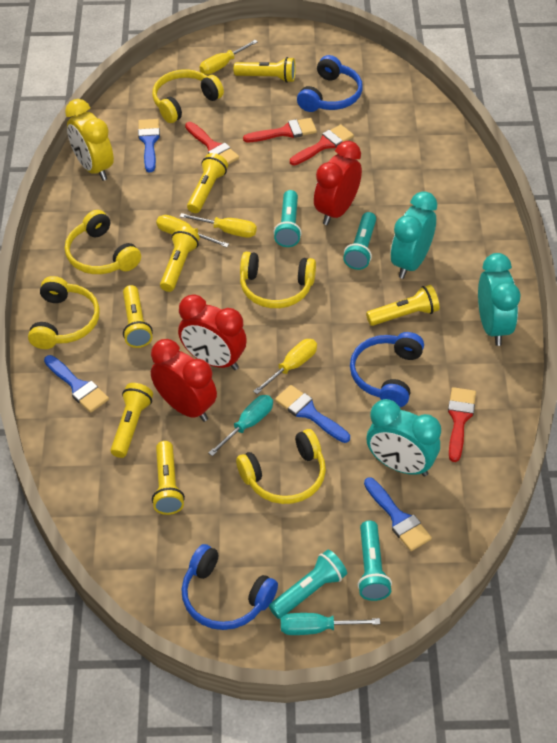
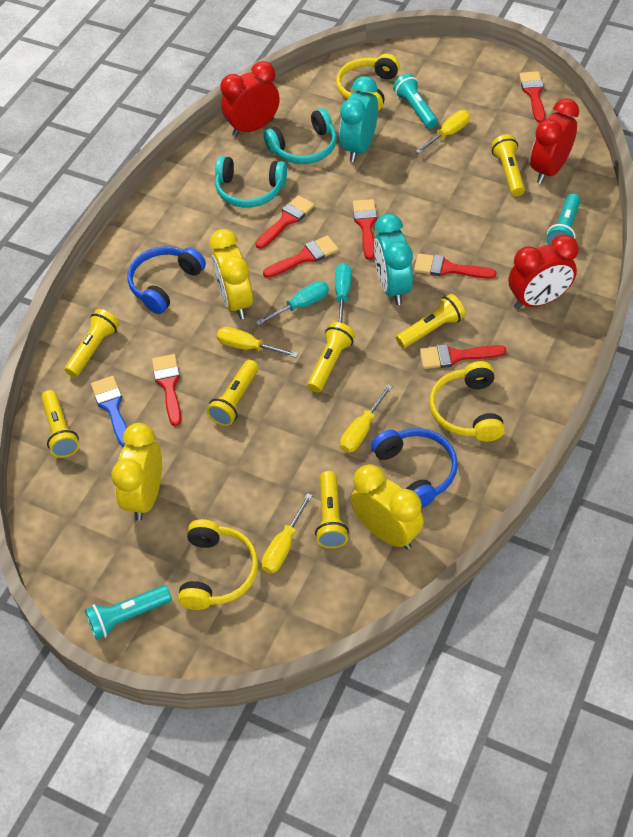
blue brush: 4 -> 1
blue headphones: 3 -> 2
red brush: 4 -> 7
turquoise clock: 3 -> 2
turquoise flashlight: 4 -> 3
turquoise headphones: 0 -> 2
yellow clock: 1 -> 3
yellow headphones: 5 -> 3

